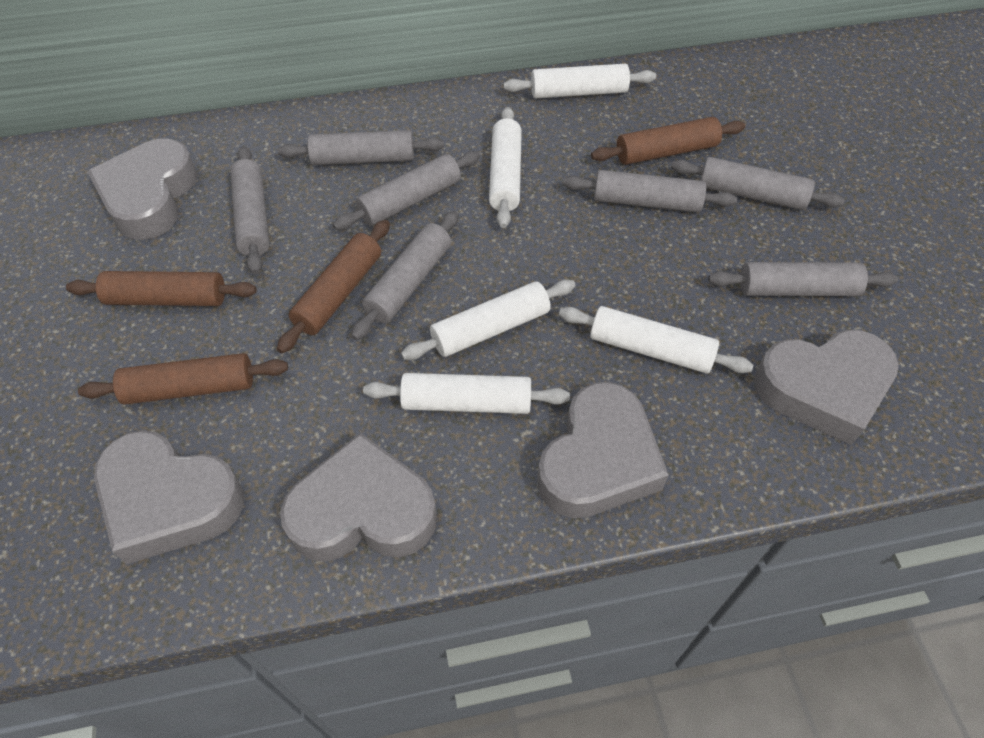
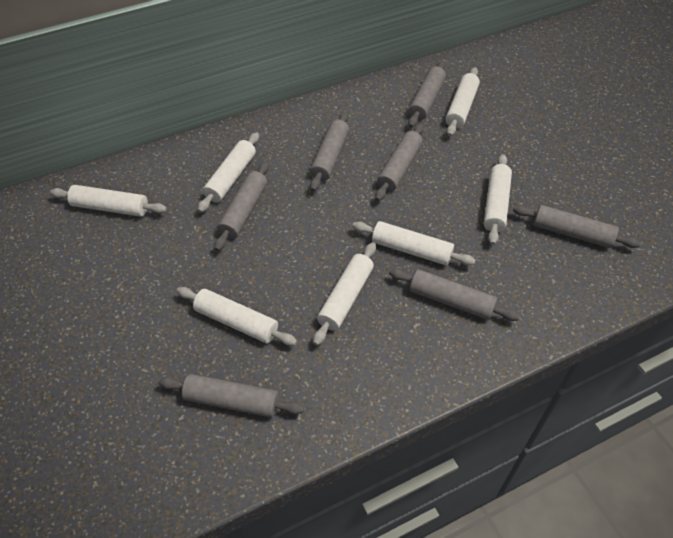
brown rolling pin: 4 -> 0
grey heart: 5 -> 0
white rolling pin: 5 -> 7

